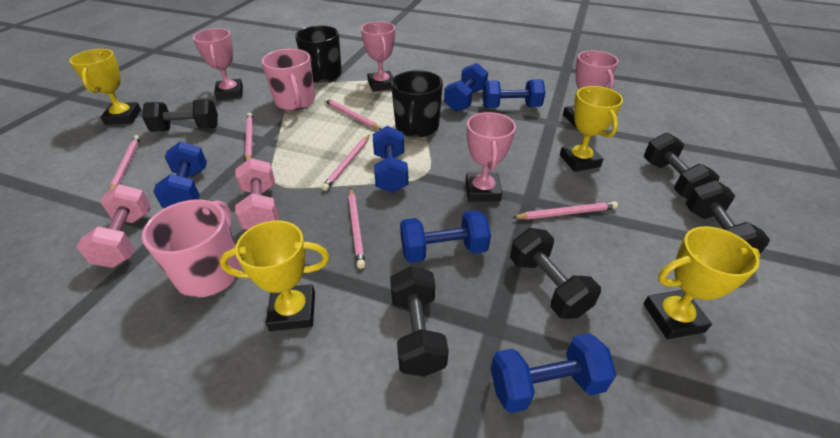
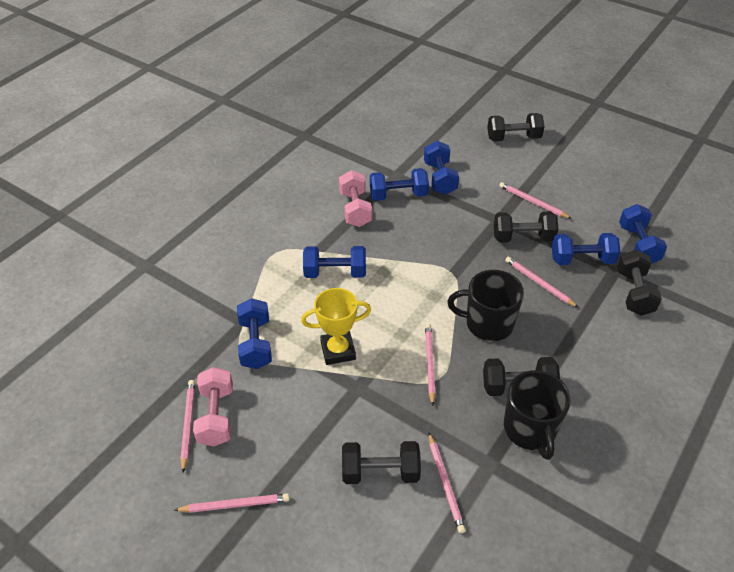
pink mug: 2 -> 0
pink trophy: 4 -> 0
yellow trophy: 4 -> 1

